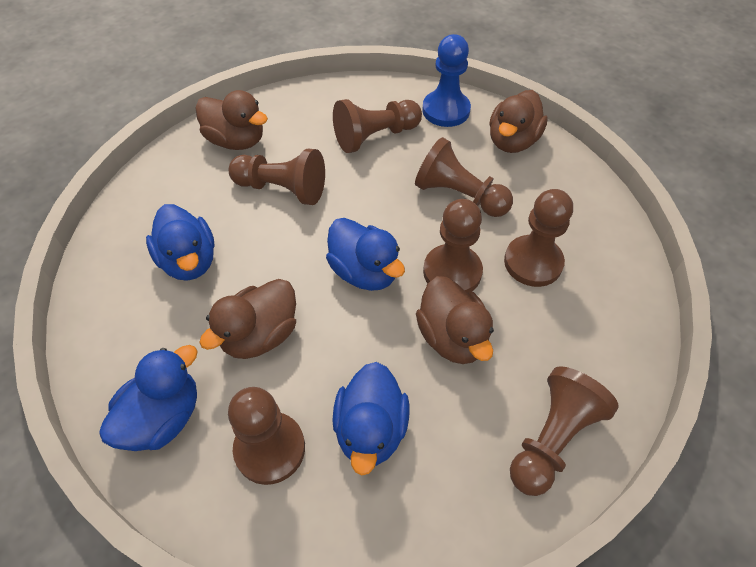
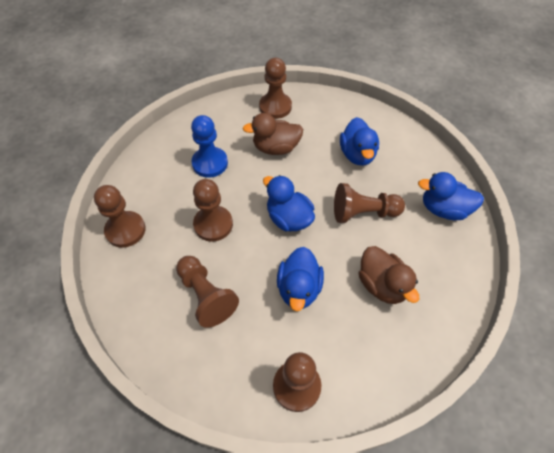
brown duck: 4 -> 2
brown pawn: 7 -> 6

